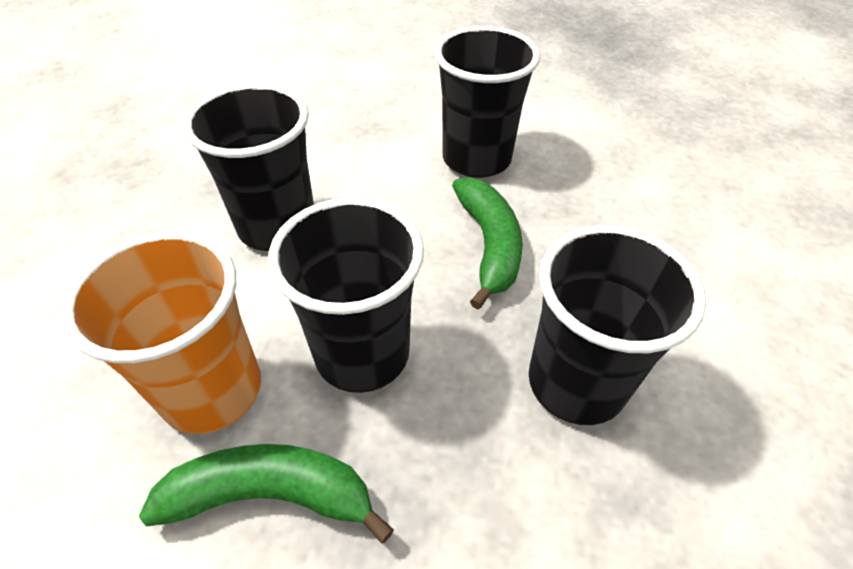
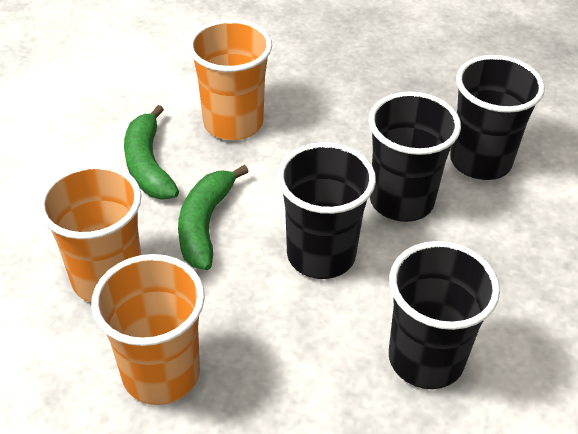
orange cup: 1 -> 3

